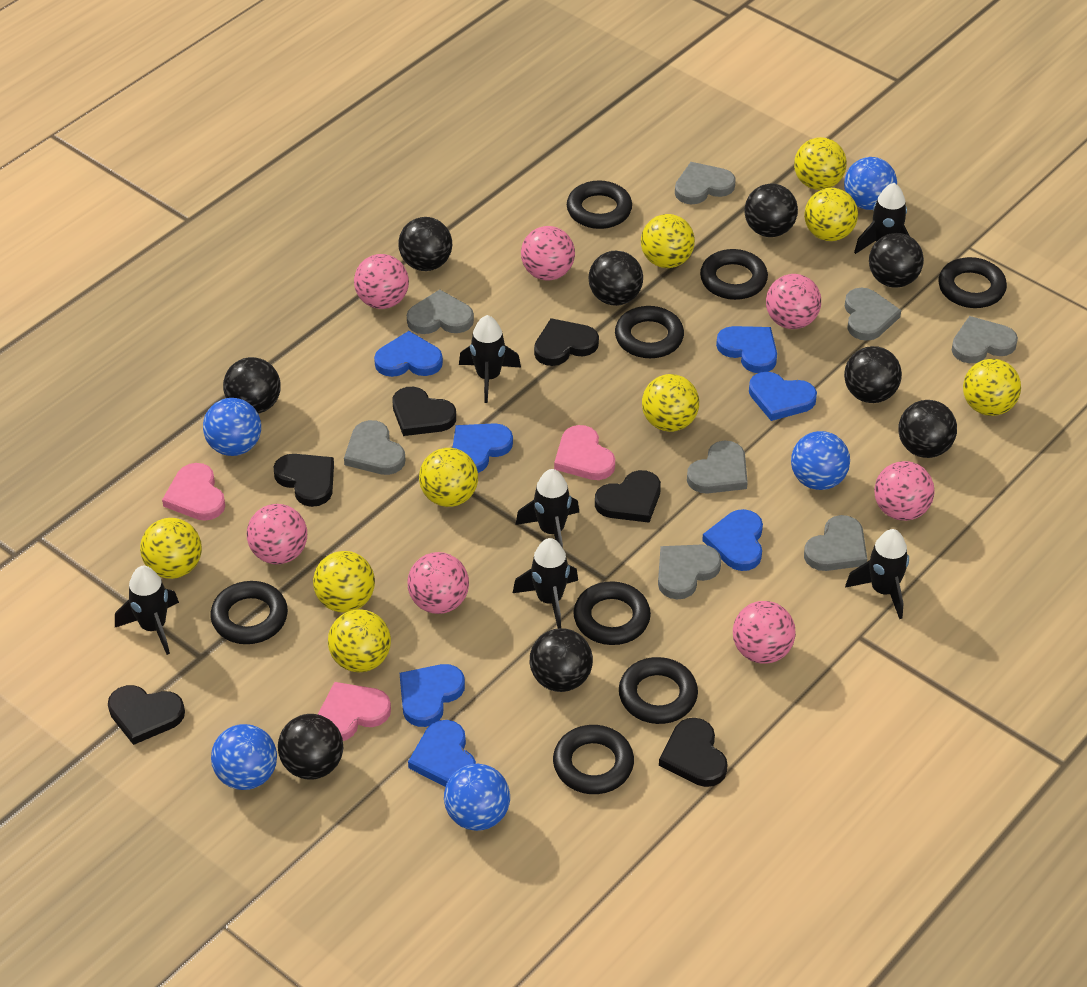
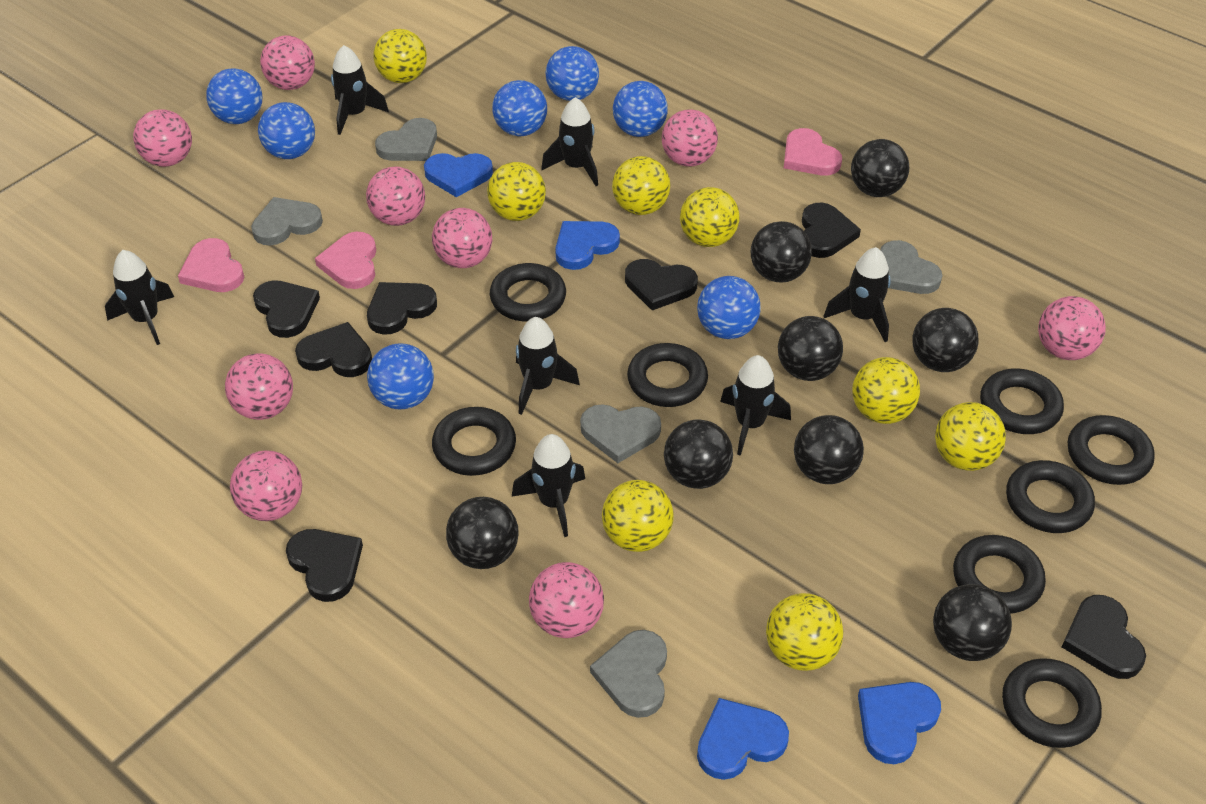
black ball: 9 -> 8
black heart: 6 -> 7
black rocket: 6 -> 7
blue ball: 5 -> 7
blue heart: 7 -> 4
grey heart: 8 -> 5
pink ball: 7 -> 9
yellow ball: 9 -> 8

